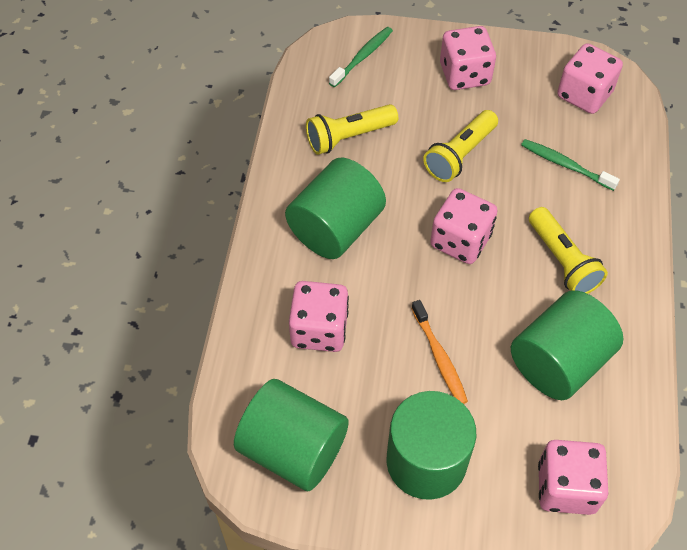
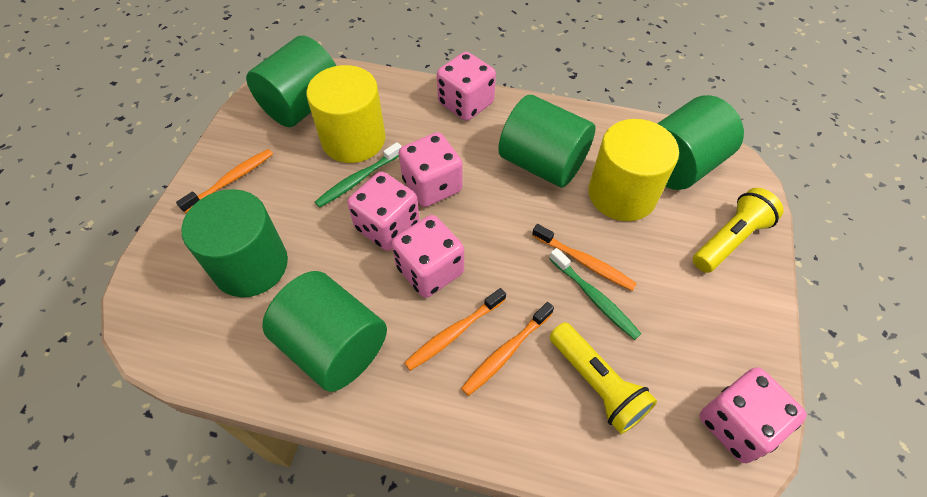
green cylinder: 4 -> 5
orange toothbrush: 1 -> 4
yellow cylinder: 0 -> 2
yellow flashlight: 3 -> 2

